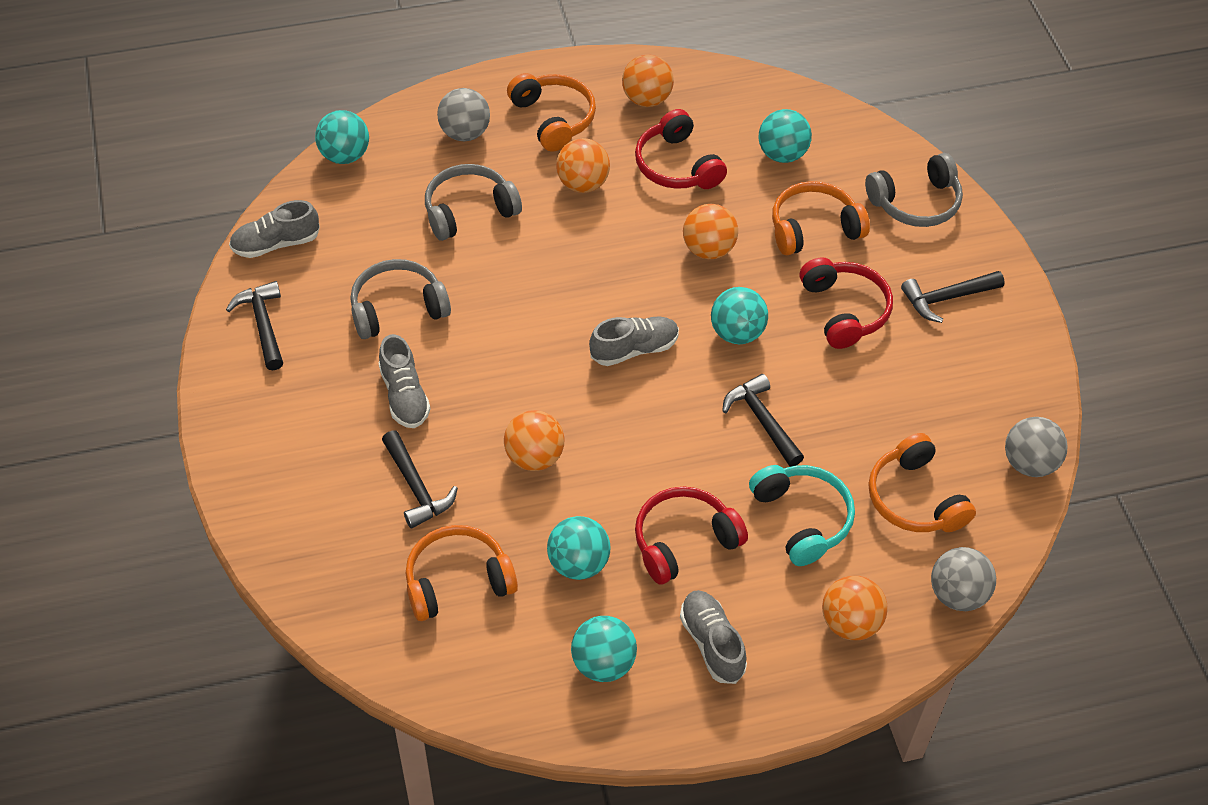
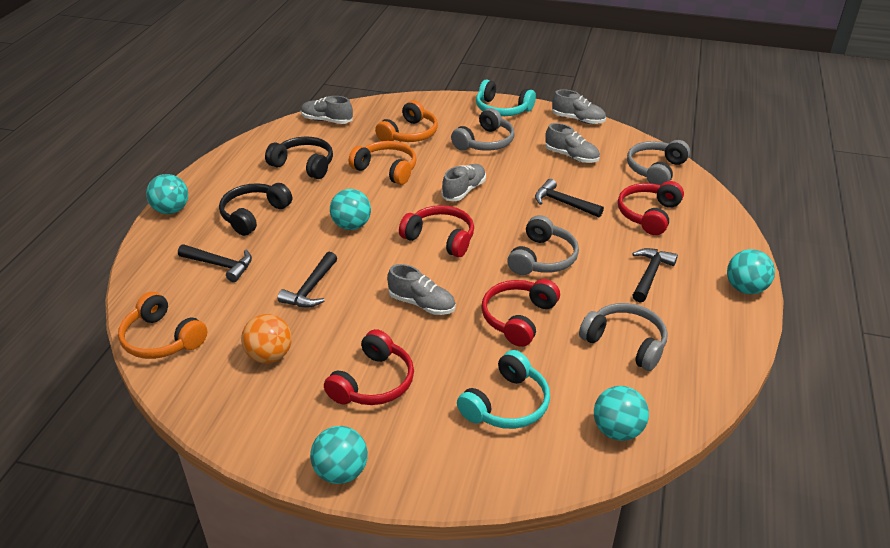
black headphones: 0 -> 2
grey ball: 3 -> 0
grey headphones: 3 -> 4
grey shoe: 4 -> 5
orange ball: 5 -> 1
orange headphones: 4 -> 3
red headphones: 3 -> 4
turquoise headphones: 1 -> 2

